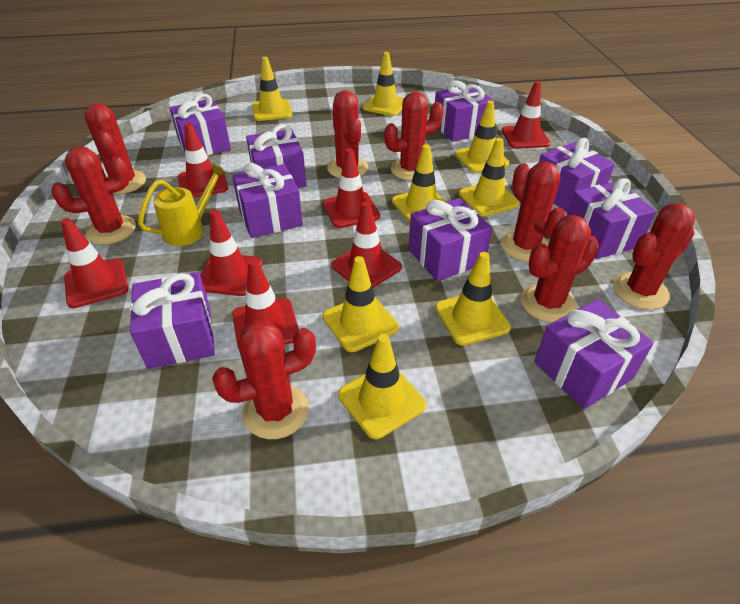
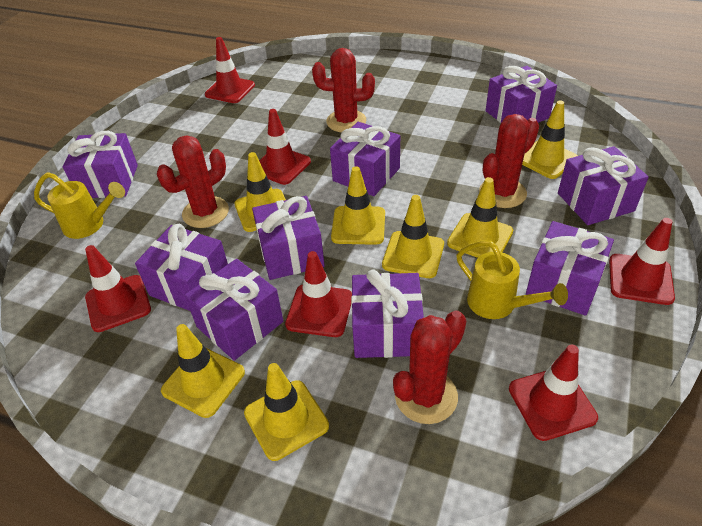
red cactus: 8 -> 4
red traffic cone: 7 -> 6
yellow traffic cone: 8 -> 7
yellow watering can: 1 -> 2

